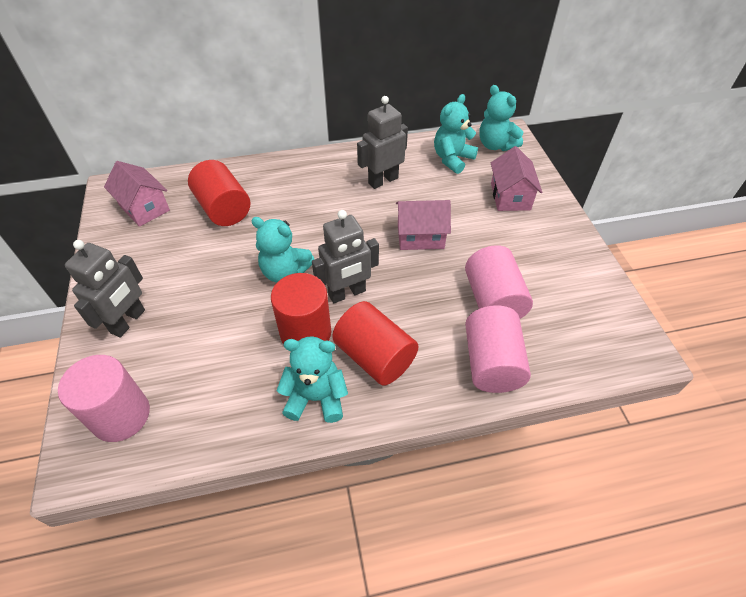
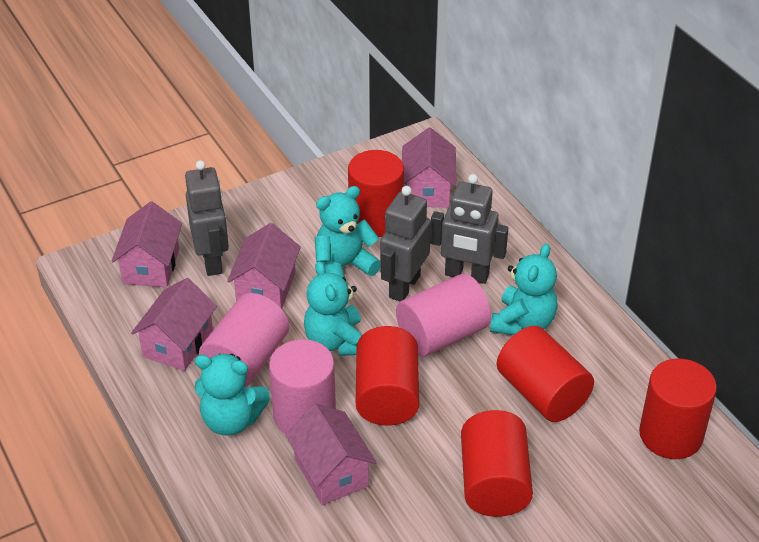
pink house: 3 -> 5
red cylinder: 3 -> 5

